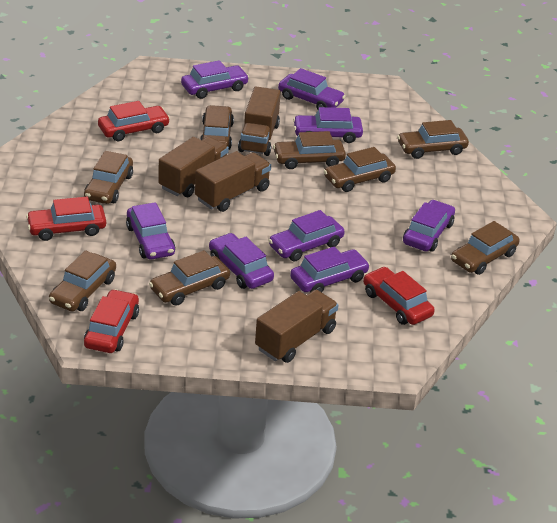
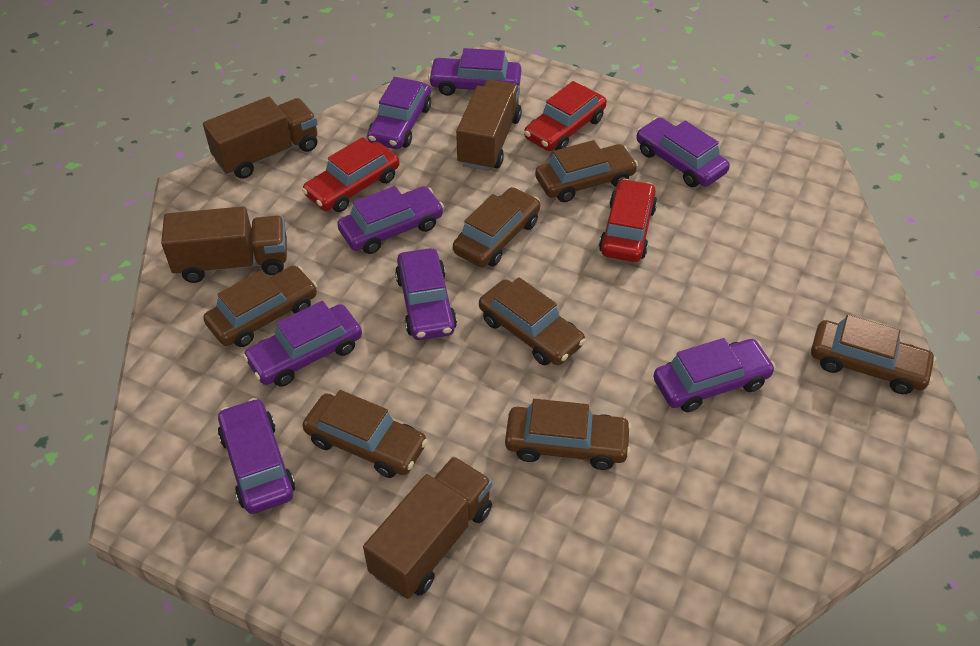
brown car: 8 -> 7
red car: 4 -> 3

